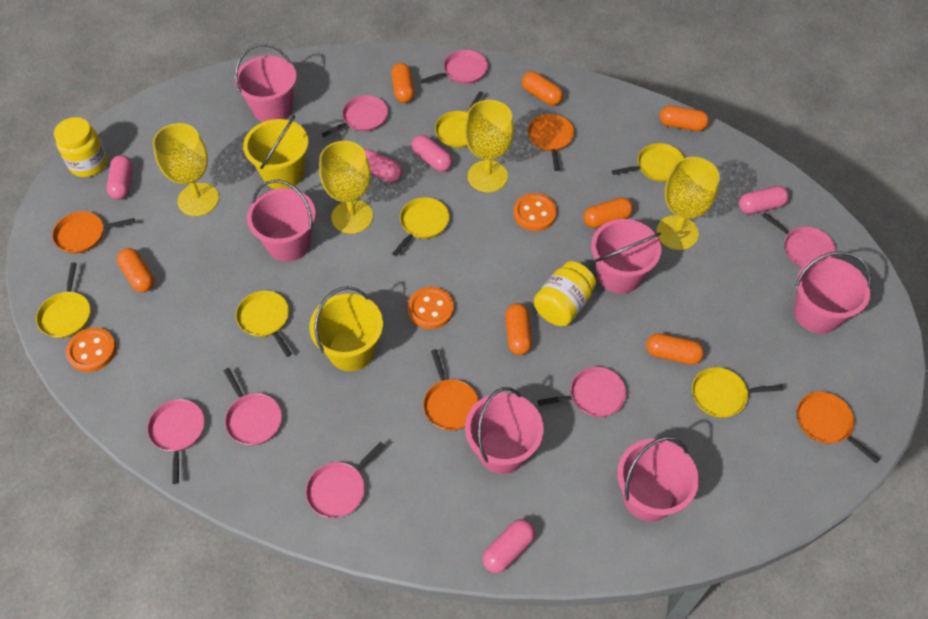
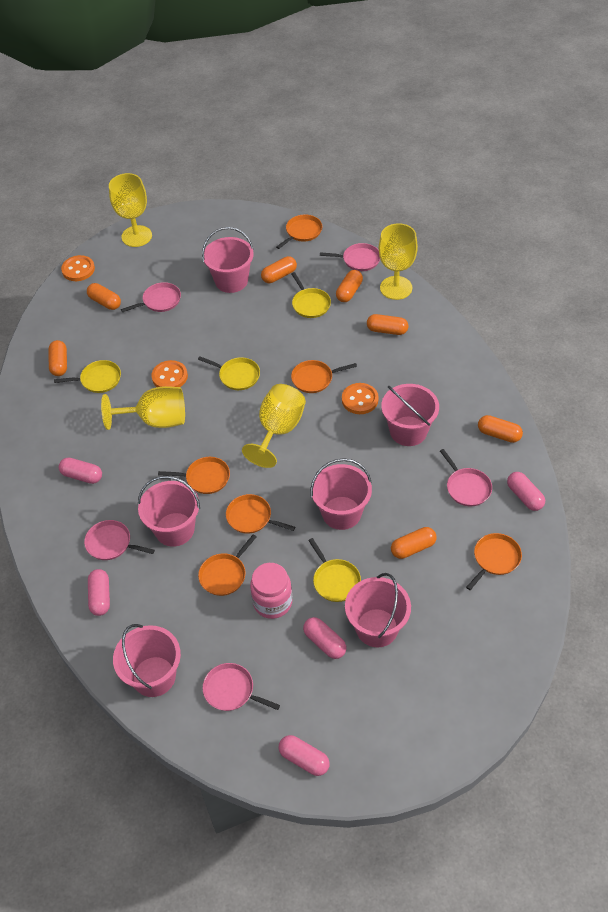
orange pan: 4 -> 6
pink jar: 0 -> 1
pink pan: 7 -> 5
yellow bucket: 2 -> 0
yellow jar: 2 -> 0
yellow pan: 6 -> 4

